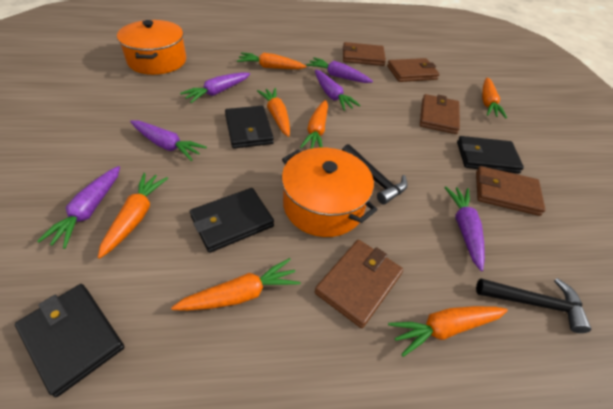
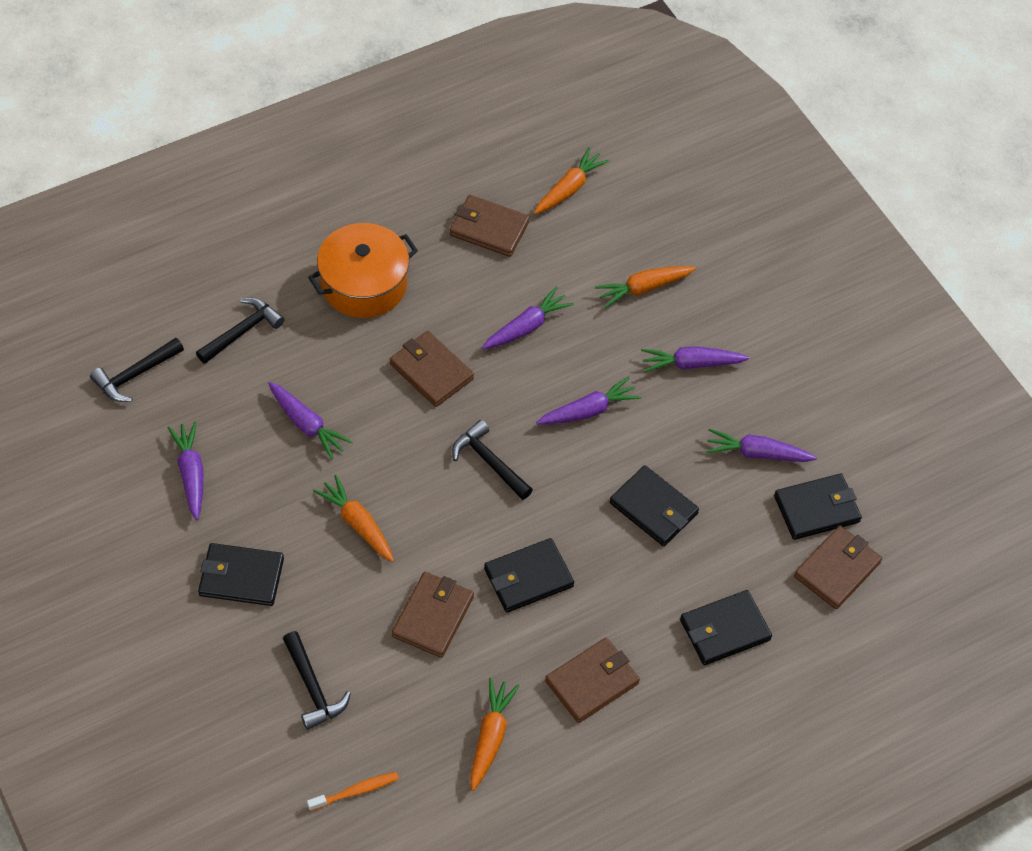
black hammer: 2 -> 4
black wallet: 4 -> 5
orange carrot: 7 -> 4
orange pot: 2 -> 1
orange toothbrush: 0 -> 1

